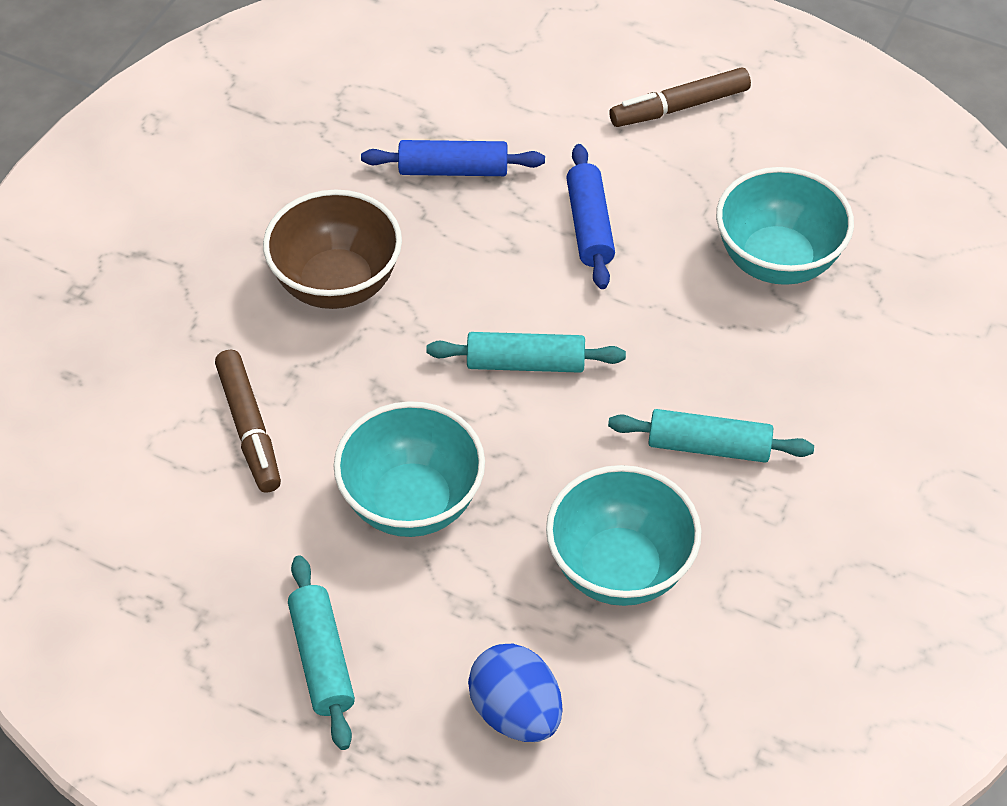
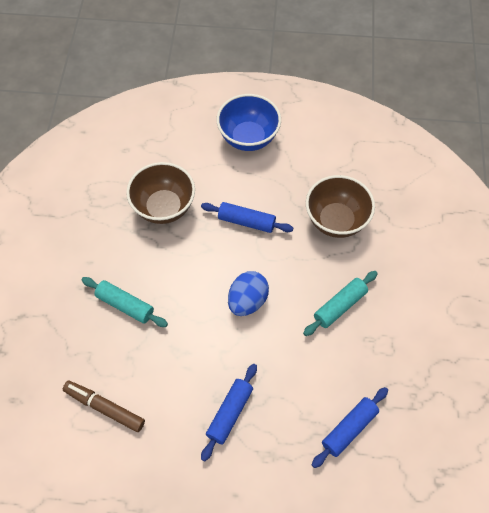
blue bowl: 0 -> 1
blue rolling pin: 2 -> 3
brown bowl: 1 -> 2
brown marker: 2 -> 1
turquoise bowl: 3 -> 0
turquoise rolling pin: 3 -> 2

